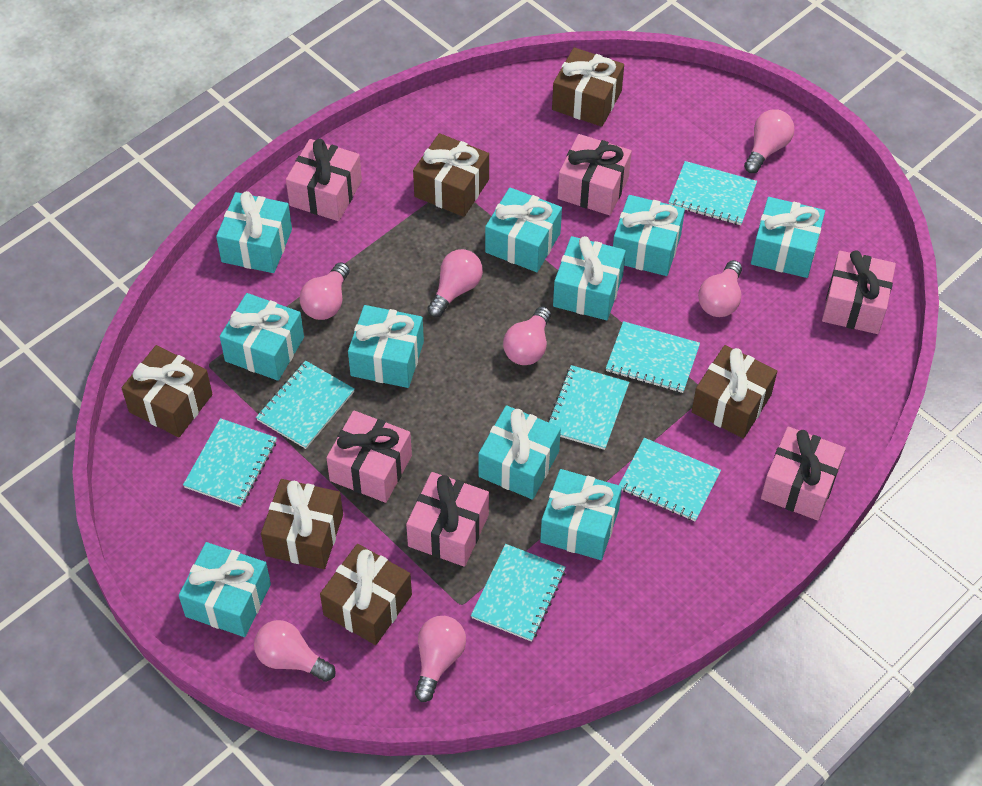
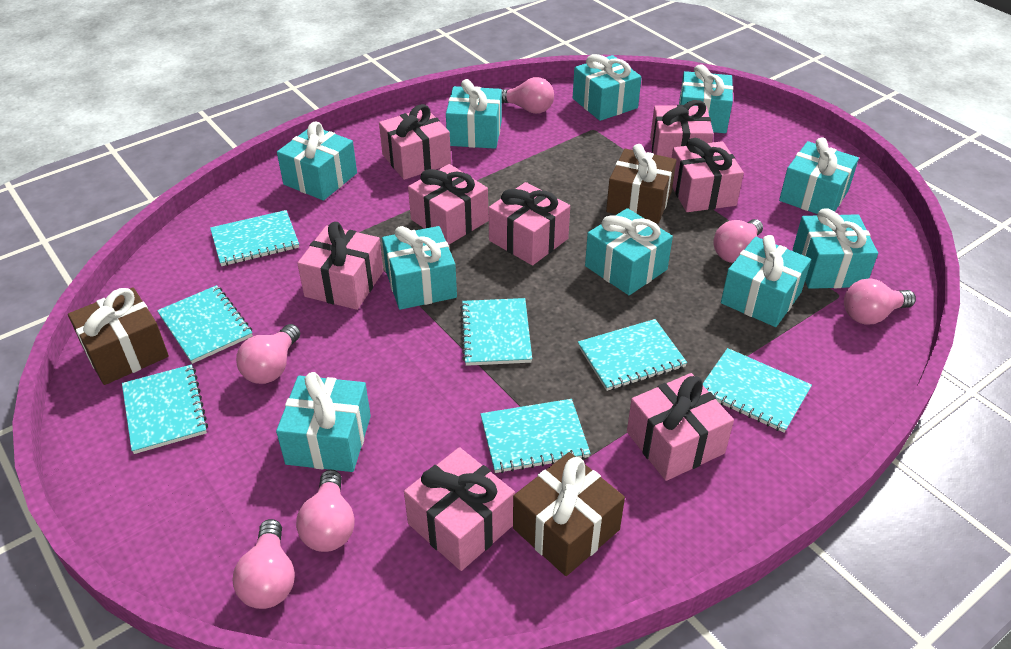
brown gift: 6 -> 3
pink gift: 6 -> 8
pink light bulb: 7 -> 6

